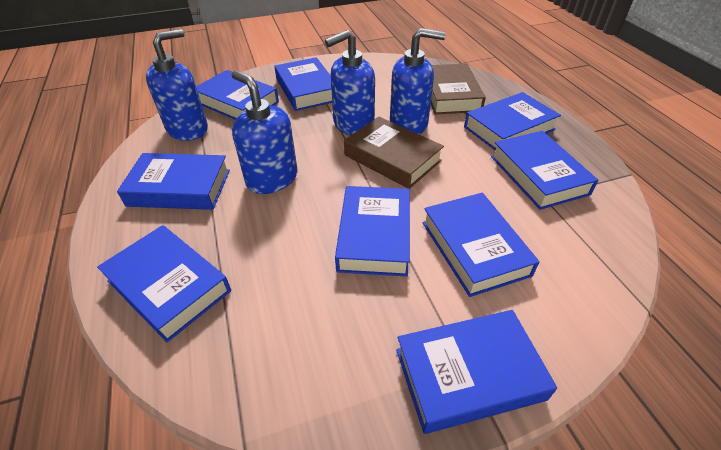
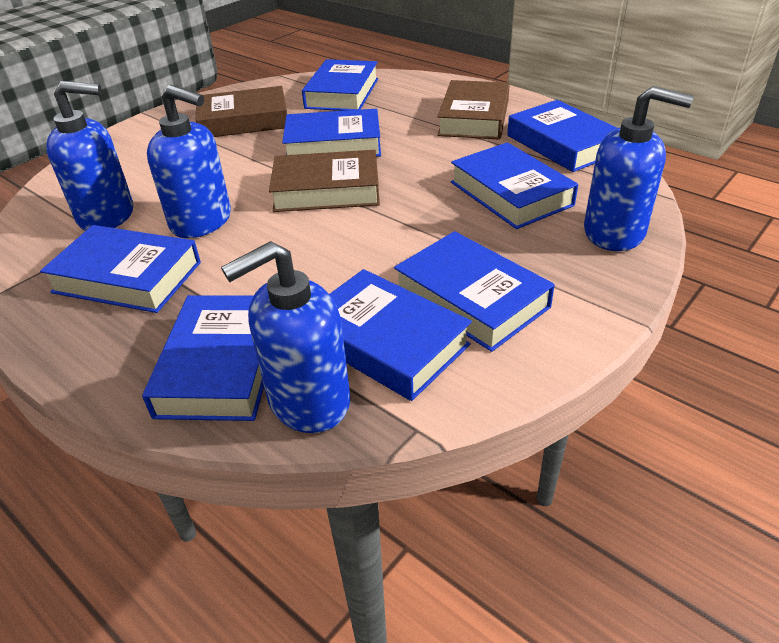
blue book: 9 -> 8
brown book: 2 -> 3

